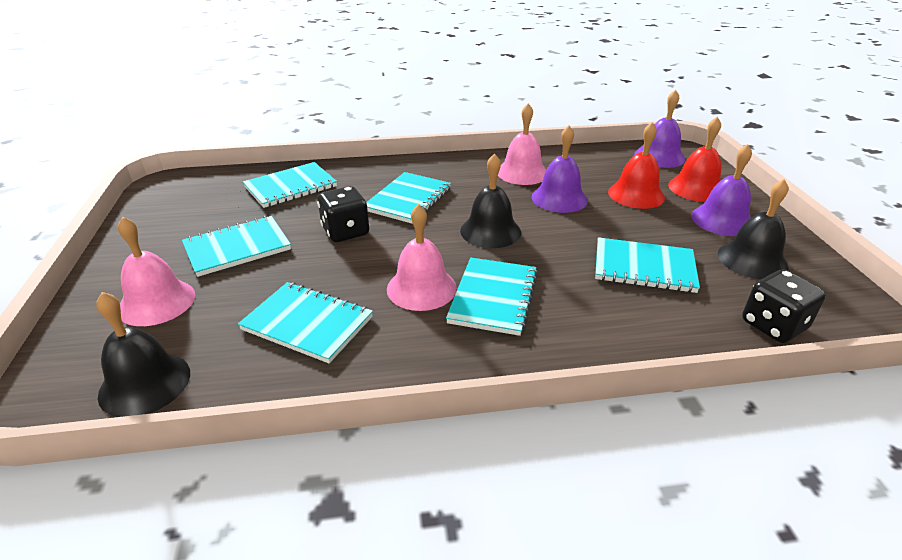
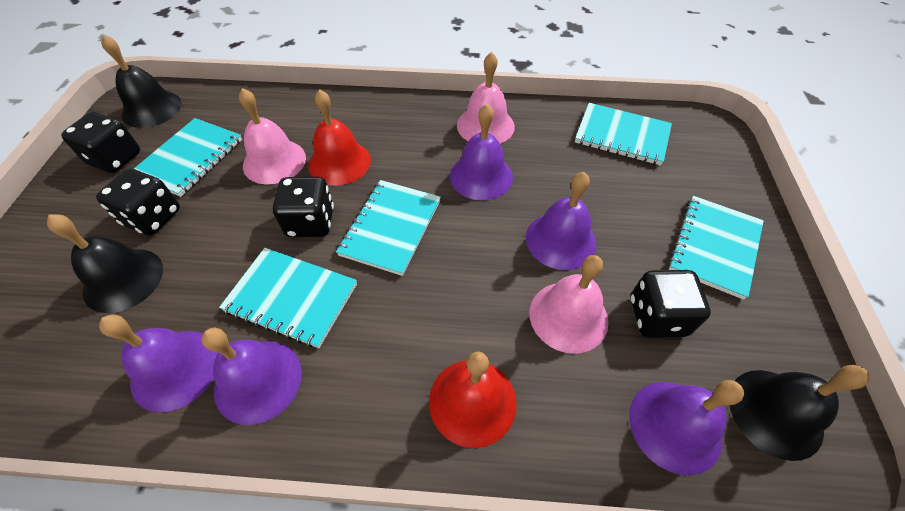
black dice: 2 -> 4
purple bell: 3 -> 5
turquoise notebook: 6 -> 5

